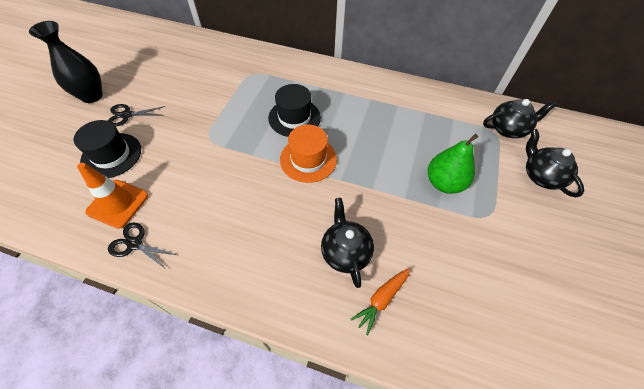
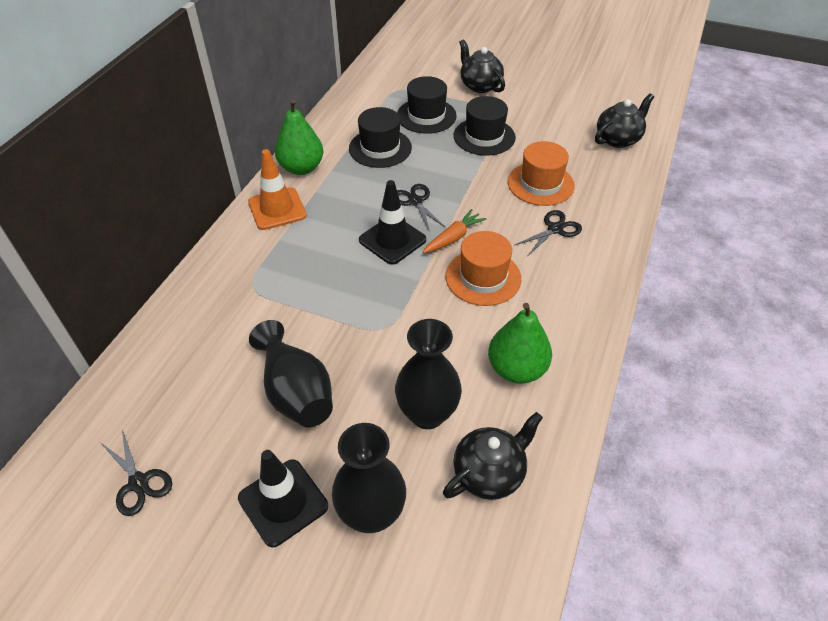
black hat: 2 -> 3
black scissors: 2 -> 3
black traffic cone: 0 -> 2
black vase: 1 -> 3
green pear: 1 -> 2
orange hat: 1 -> 2

